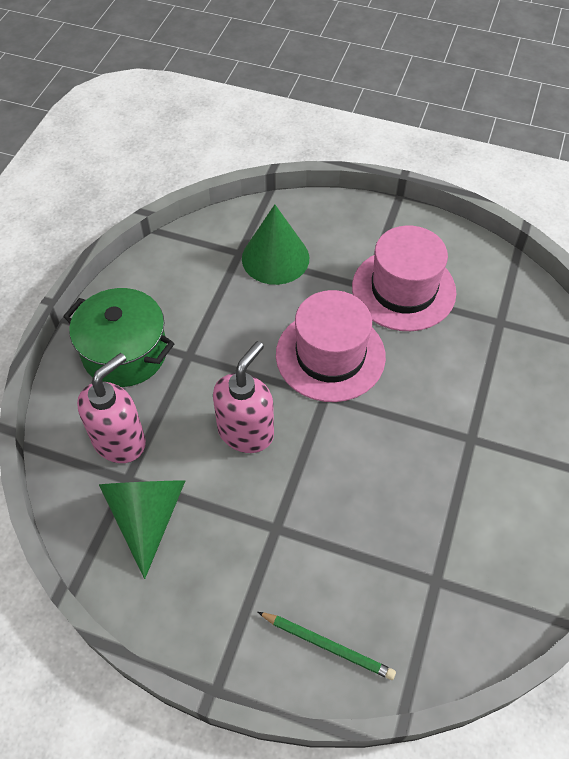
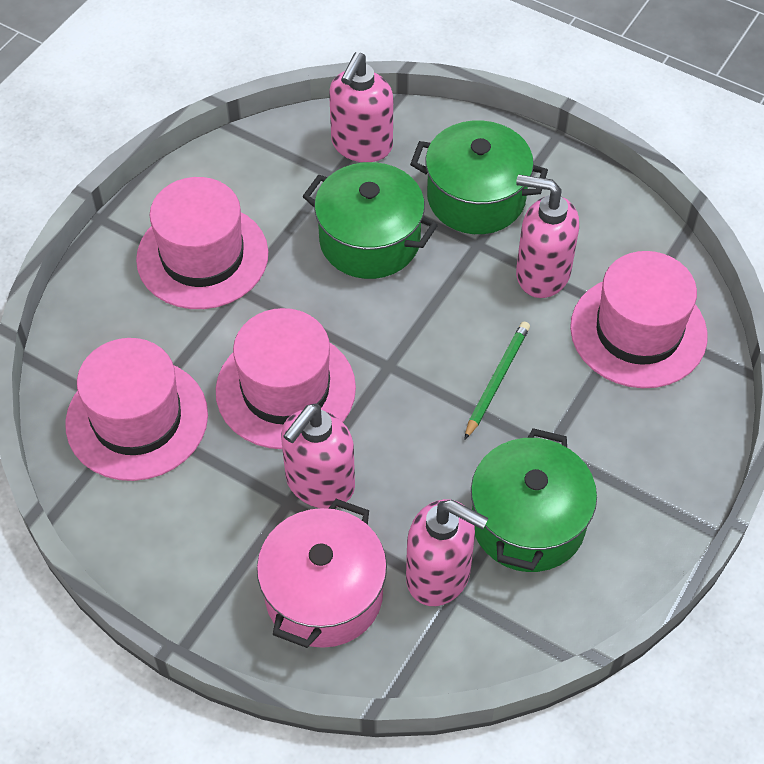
green cone: 2 -> 0
green pot: 1 -> 3
pink hat: 2 -> 4
pink pot: 0 -> 1
pink soap dispenser: 2 -> 4

